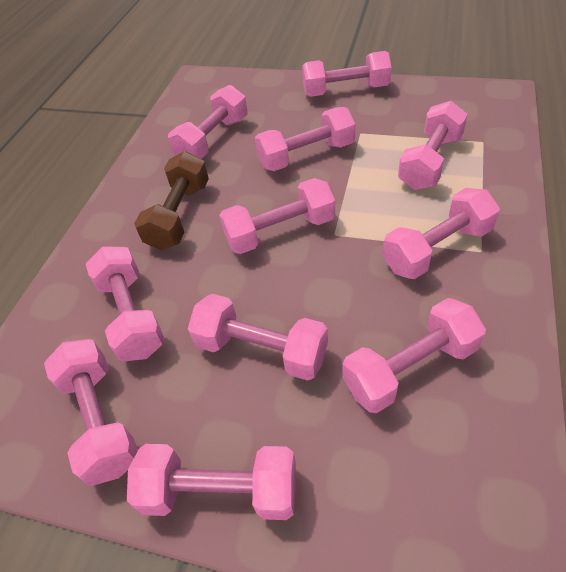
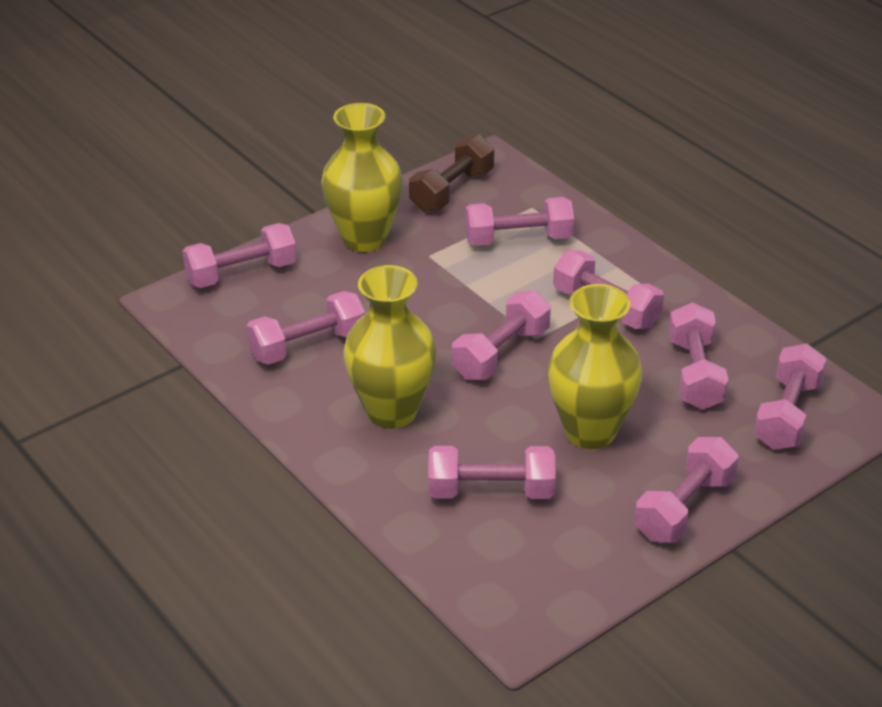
pink dumbbell: 11 -> 9
yellow vase: 0 -> 3

